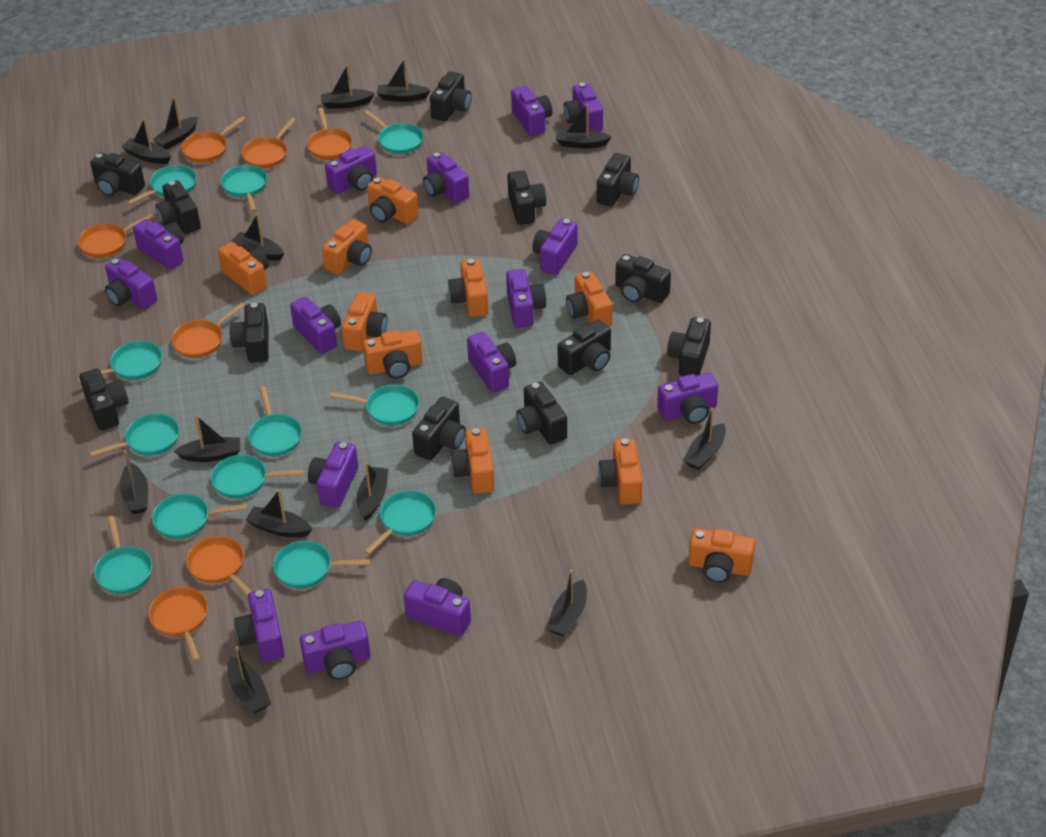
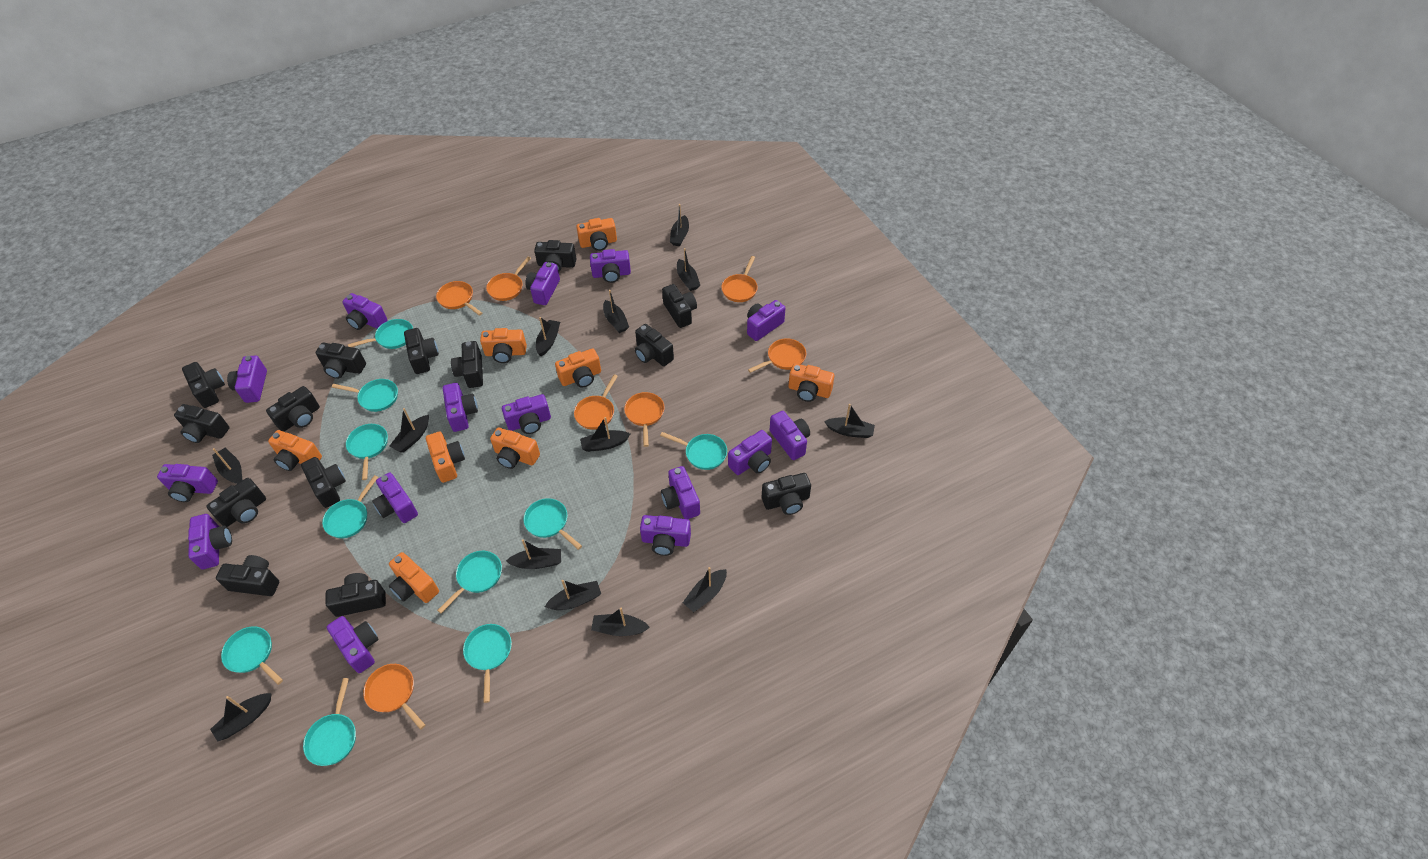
black camera: 12 -> 14
orange camera: 10 -> 8
turquoise pan: 12 -> 10

